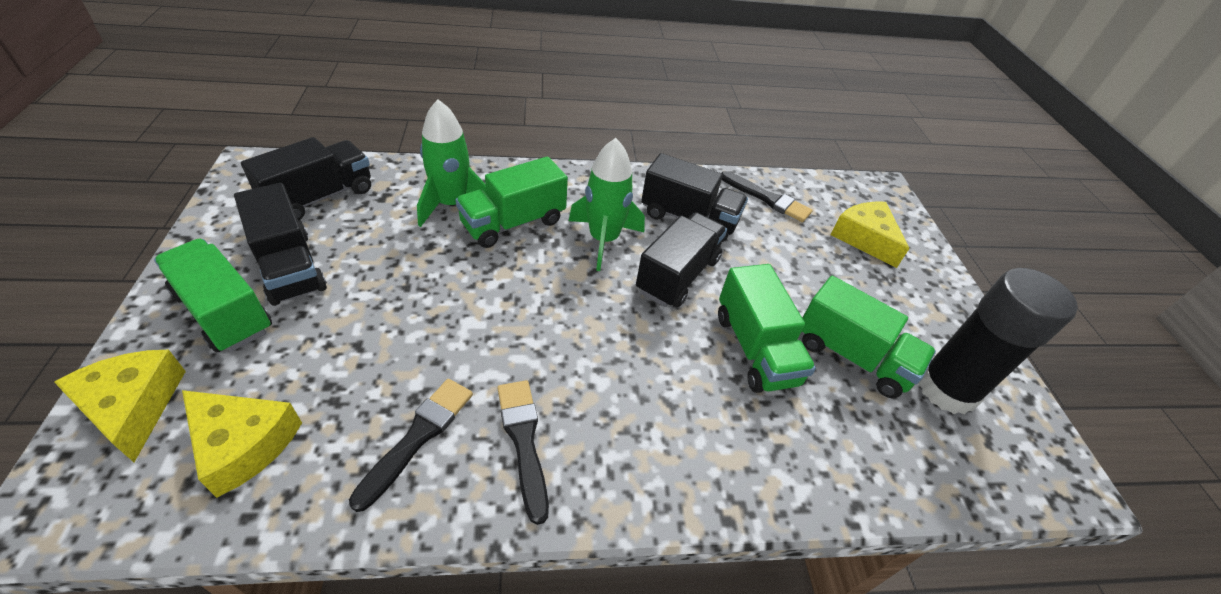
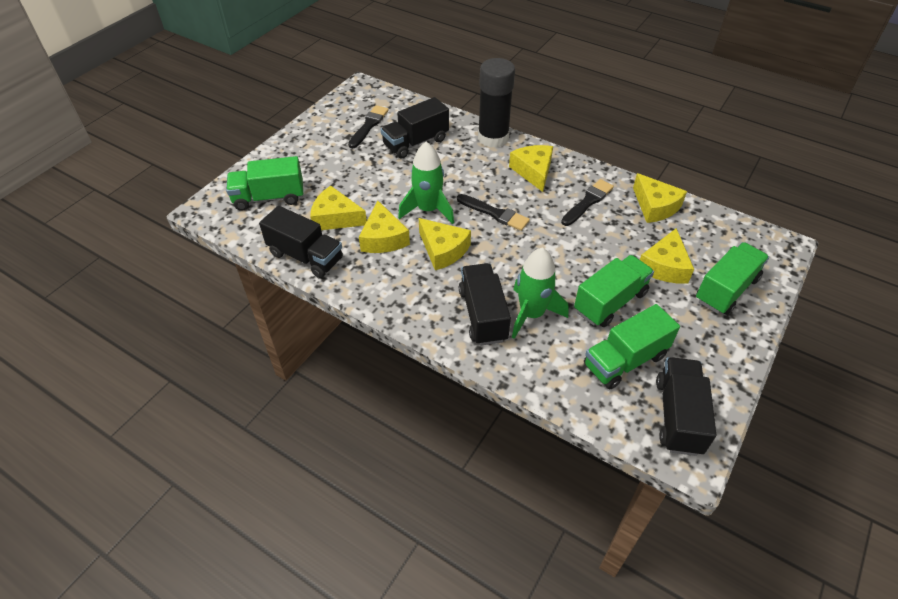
yellow cheese: 3 -> 6

